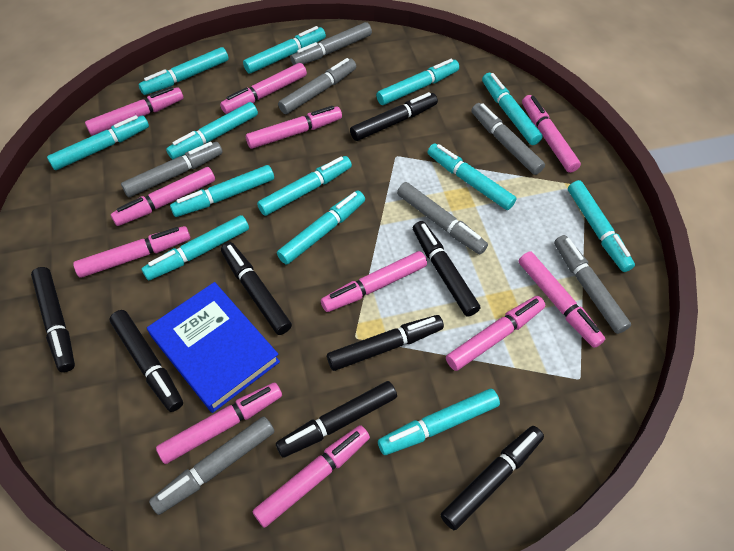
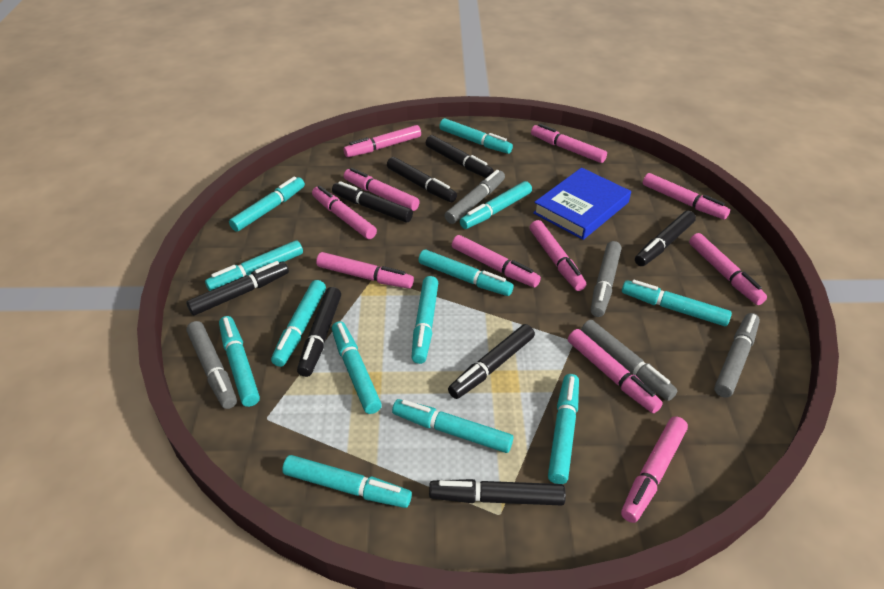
grey marker: 7 -> 5

